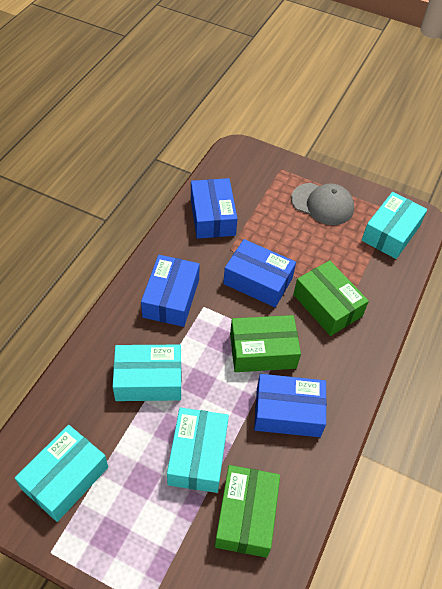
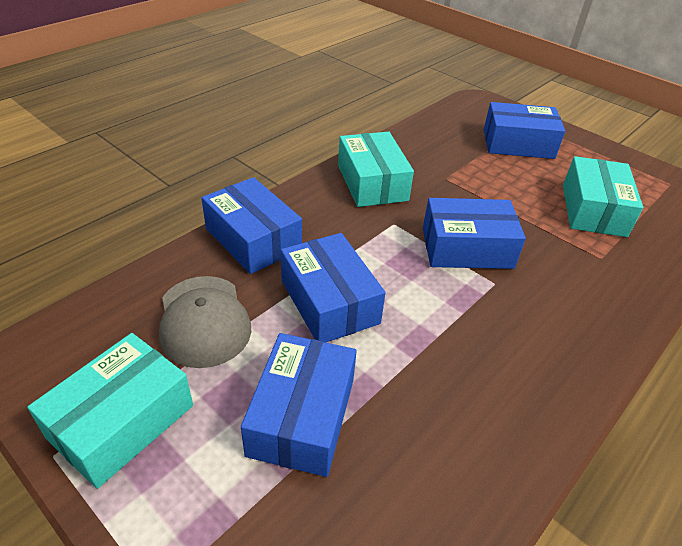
blue box: 4 -> 5
green box: 3 -> 0
turquoise box: 4 -> 3

